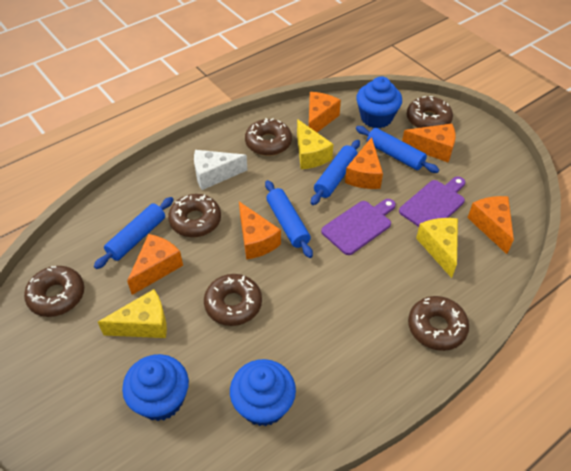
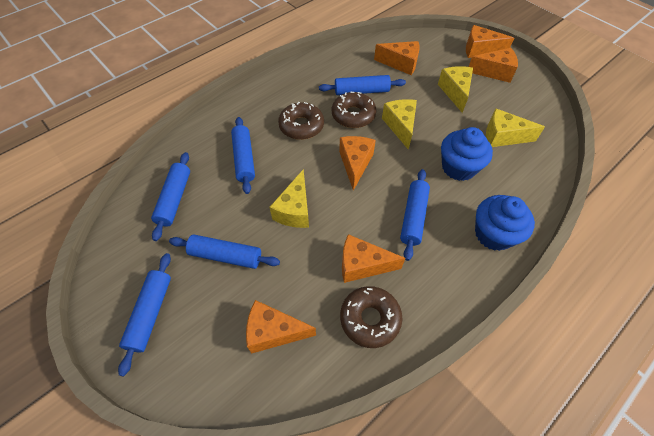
blue cupcake: 3 -> 2
blue rolling pin: 4 -> 6
brown donut: 6 -> 3
purple cutting board: 2 -> 0
white cheese: 1 -> 0
yellow cheese: 3 -> 4

